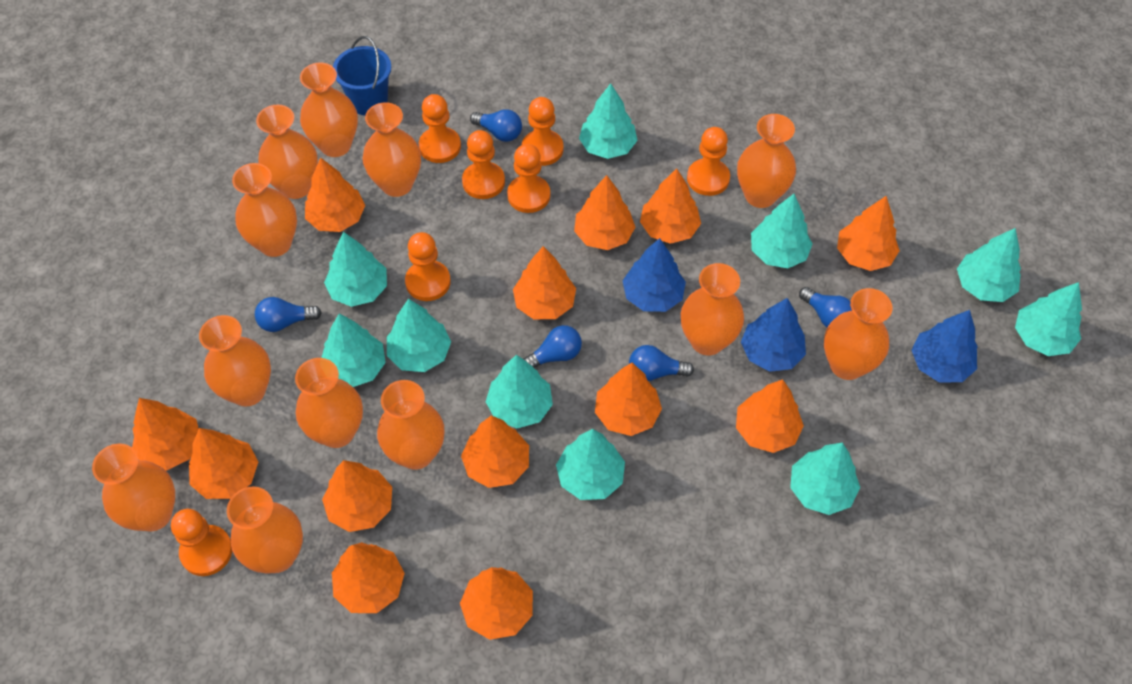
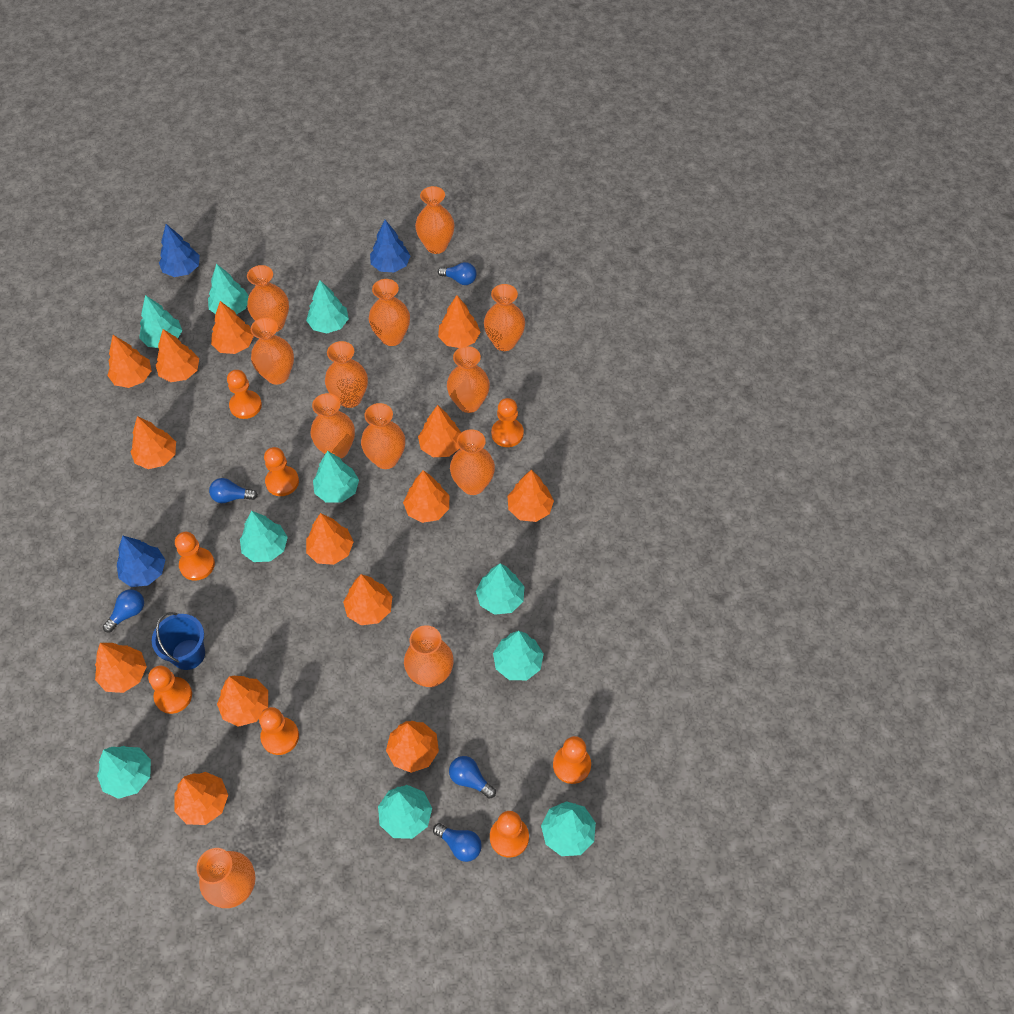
orange pawn: 7 -> 8
orange tree: 13 -> 14

